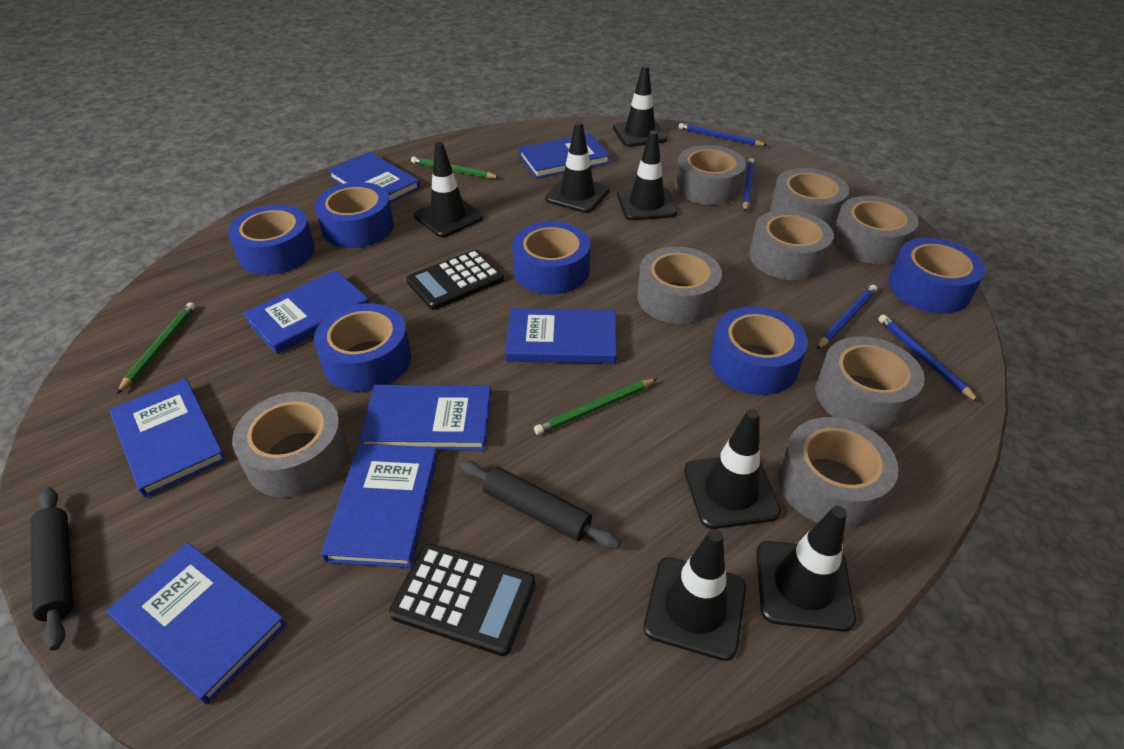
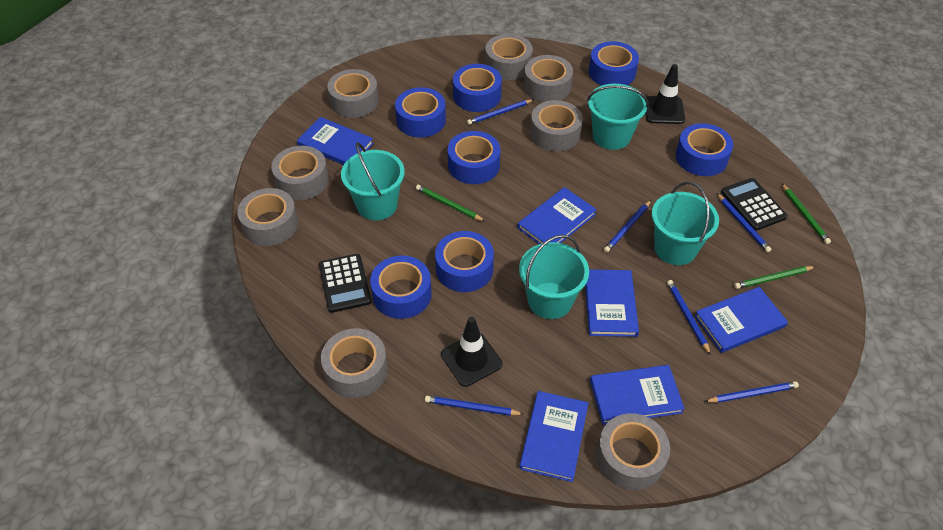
black rolling pin: 2 -> 0
black traffic cone: 7 -> 2
blue book: 8 -> 6
blue pencil: 4 -> 6
blue tape: 6 -> 7
turquoise bucket: 0 -> 4

